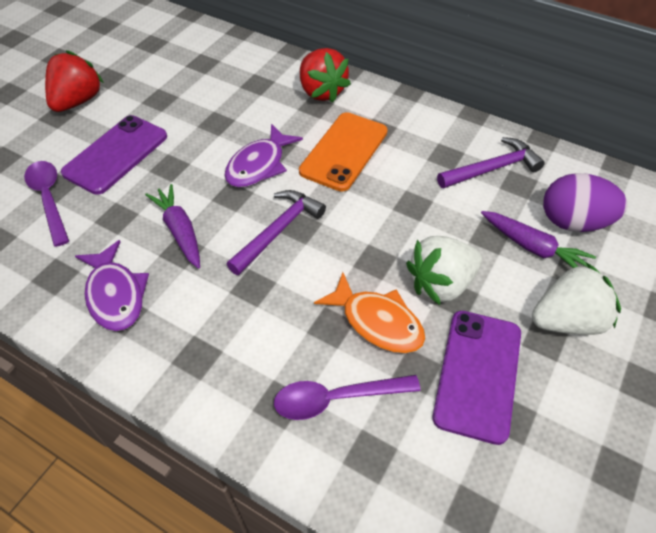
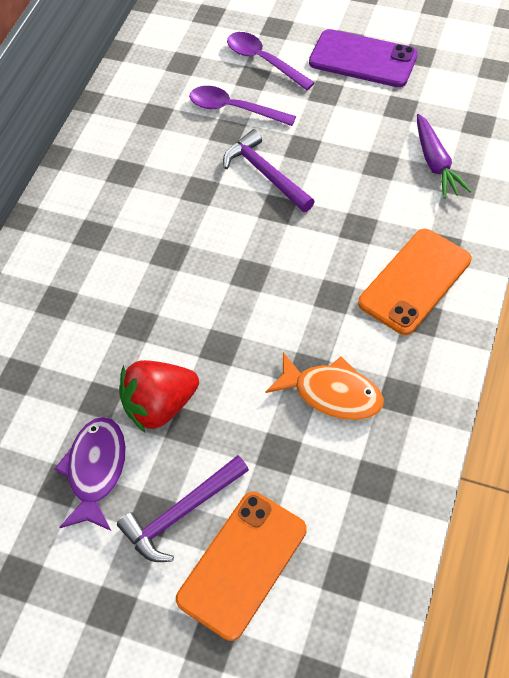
orange phone: 1 -> 2
purple carrot: 2 -> 1
purple egg: 1 -> 0
purple fish: 2 -> 1
purple phone: 2 -> 1
red strawberry: 2 -> 1
white strawberry: 2 -> 0

